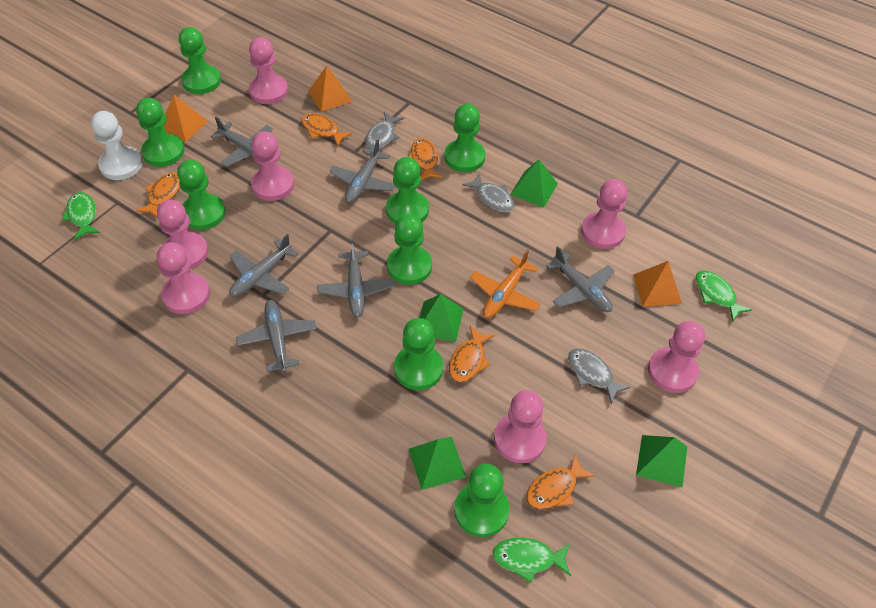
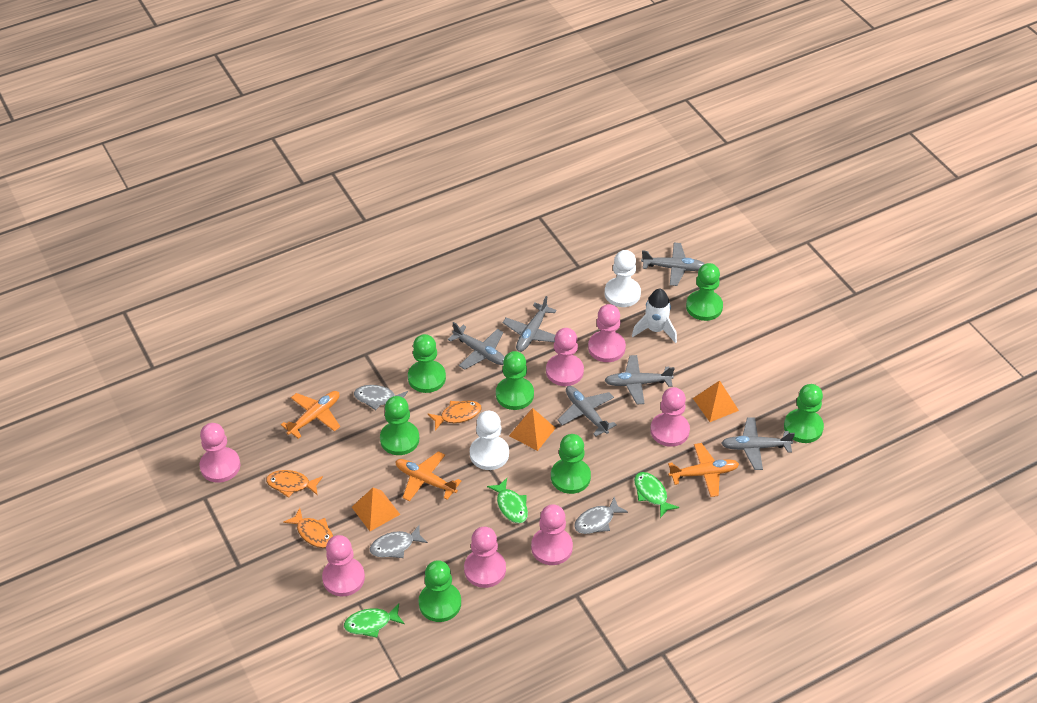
green pawn: 8 -> 7
green pyramid: 4 -> 0
orange fish: 5 -> 3
orange plane: 1 -> 3
white pawn: 1 -> 2
white rocket: 0 -> 1

